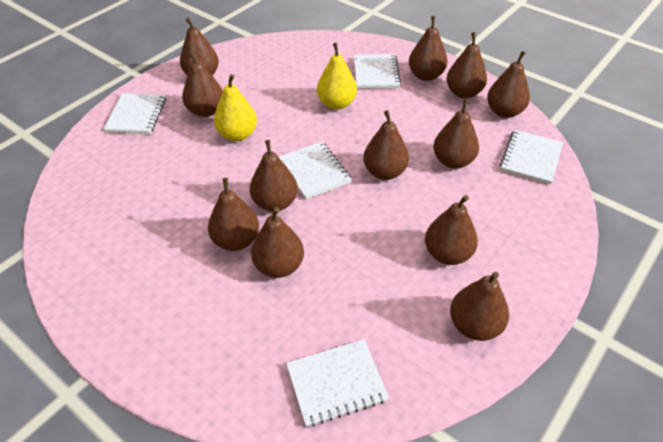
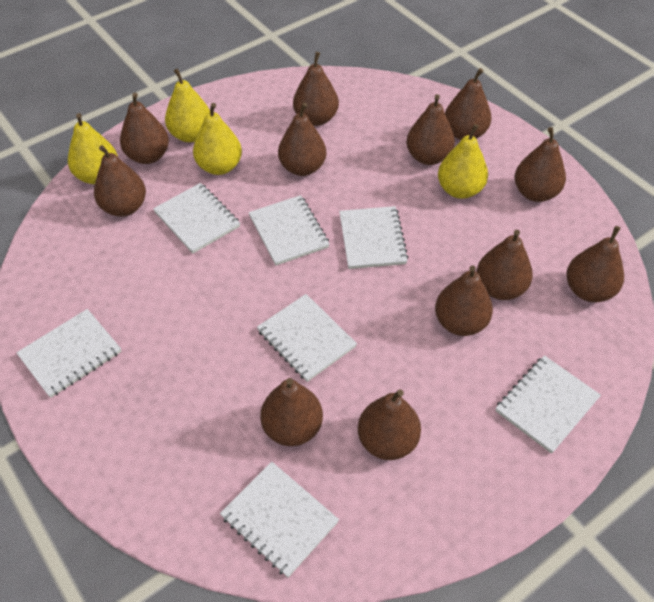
white notebook: 5 -> 7
yellow pear: 2 -> 4

